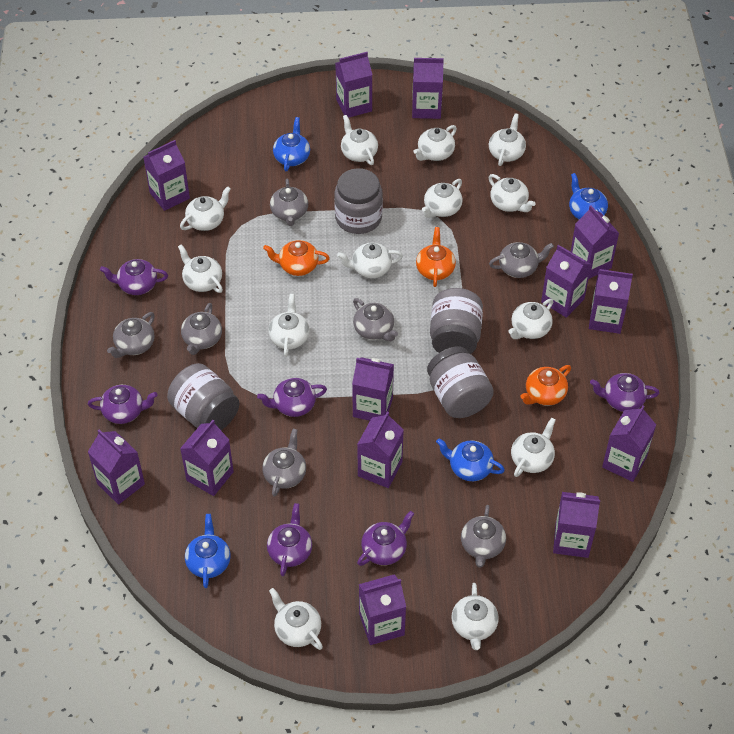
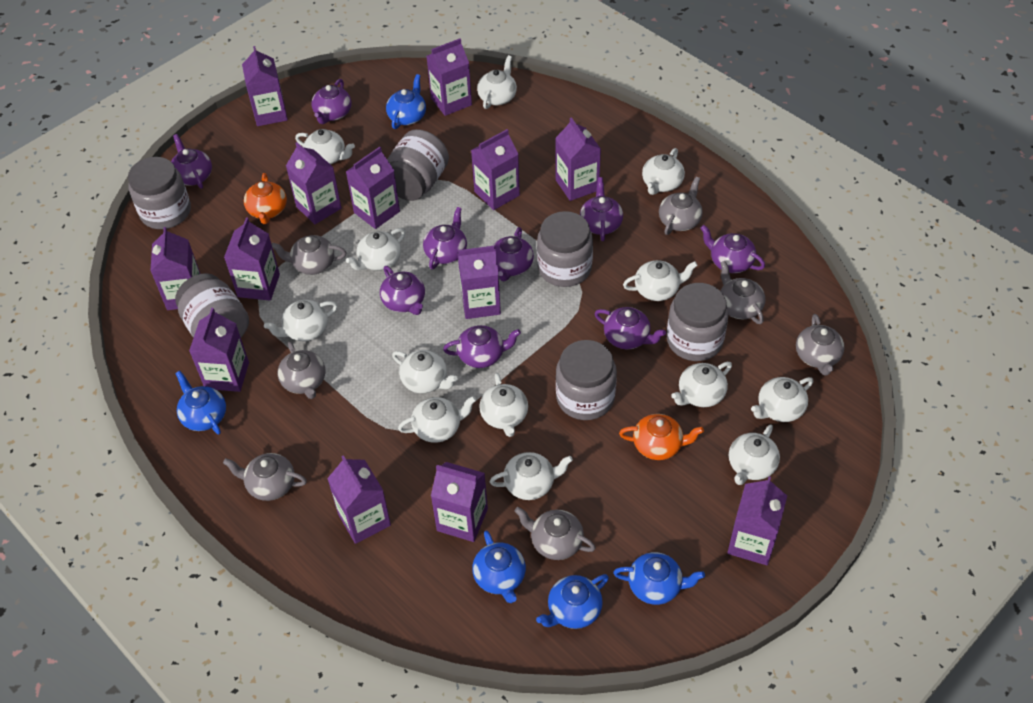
blue teapot: 4 -> 5
grey jar: 4 -> 6
orange teapot: 3 -> 2
purple teapot: 6 -> 9

